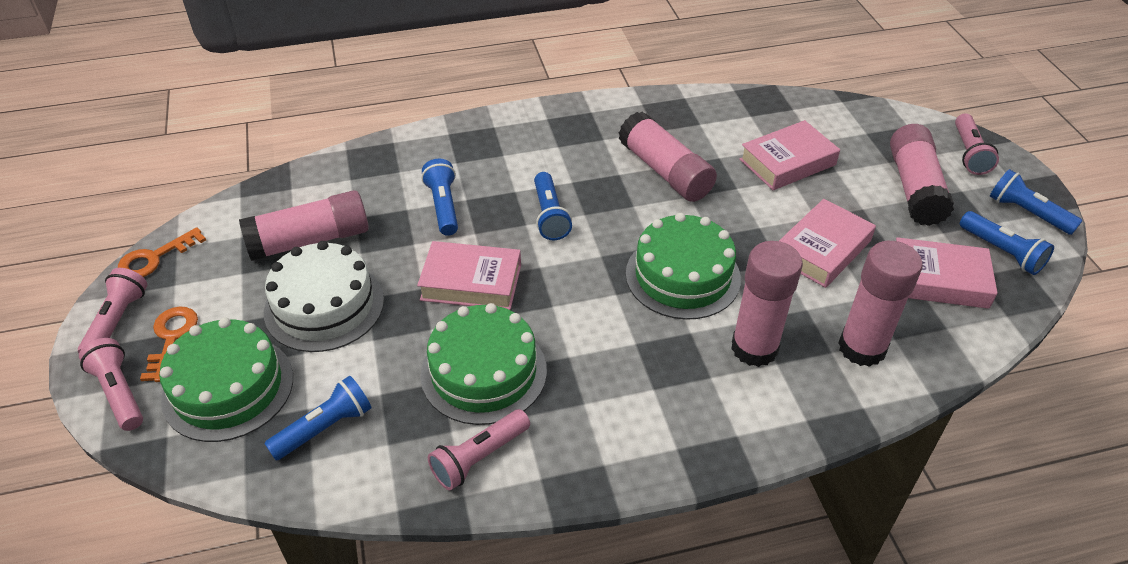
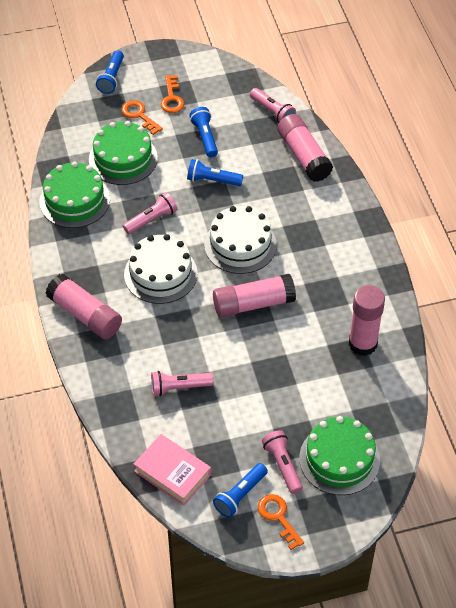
blue flashlight: 5 -> 4
orange key: 2 -> 3
pink book: 4 -> 1
pink glue stick: 5 -> 4
white cake: 1 -> 2

